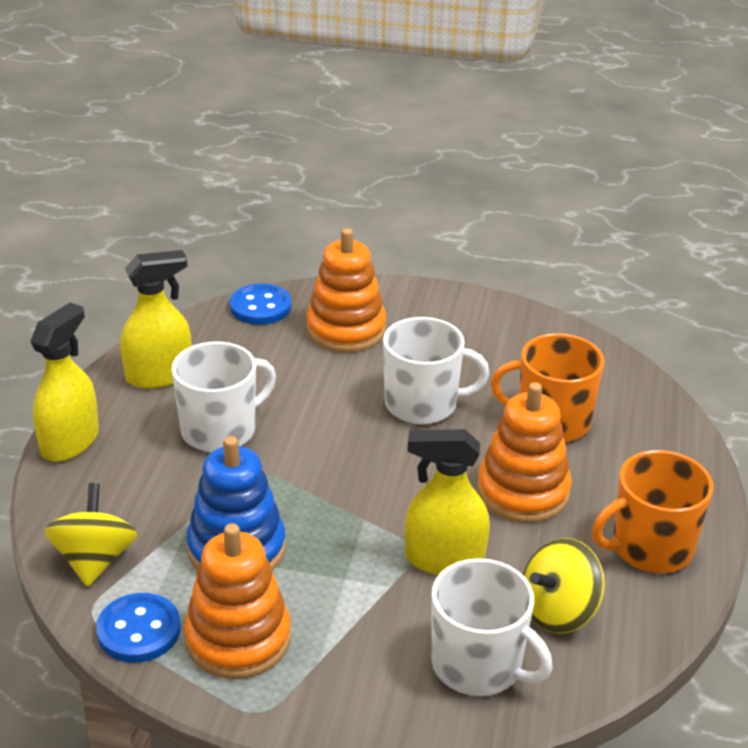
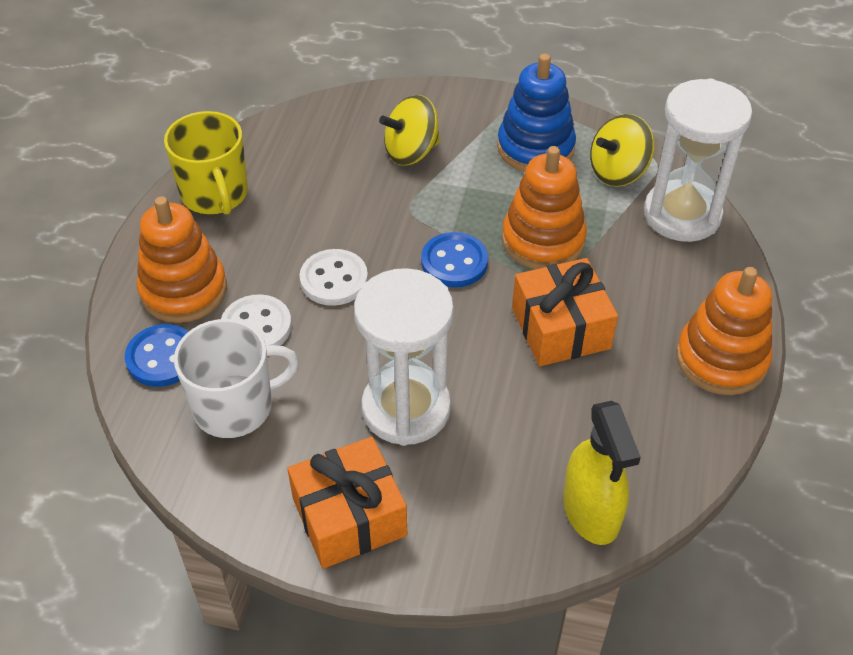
orange gift: 0 -> 2
orange mug: 2 -> 0
white button: 0 -> 2
white hourglass: 0 -> 2
white mug: 3 -> 1
yellow mug: 0 -> 1
yellow spray bottle: 3 -> 1

